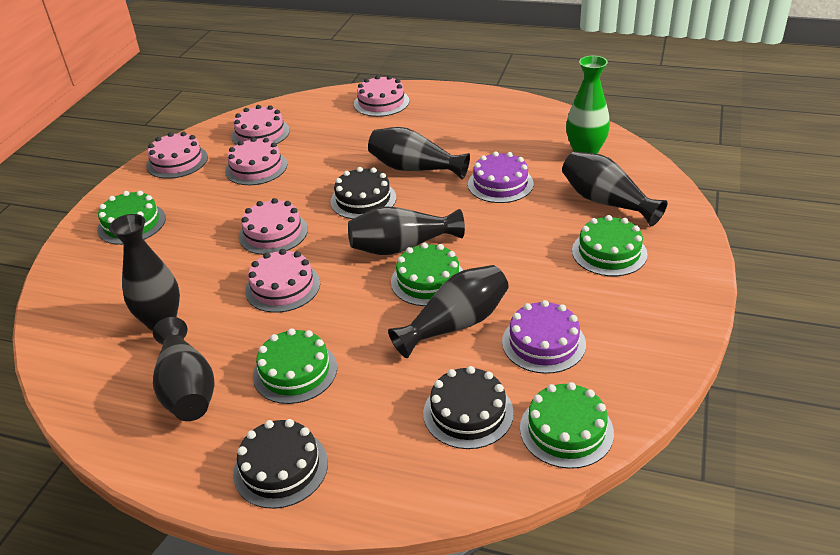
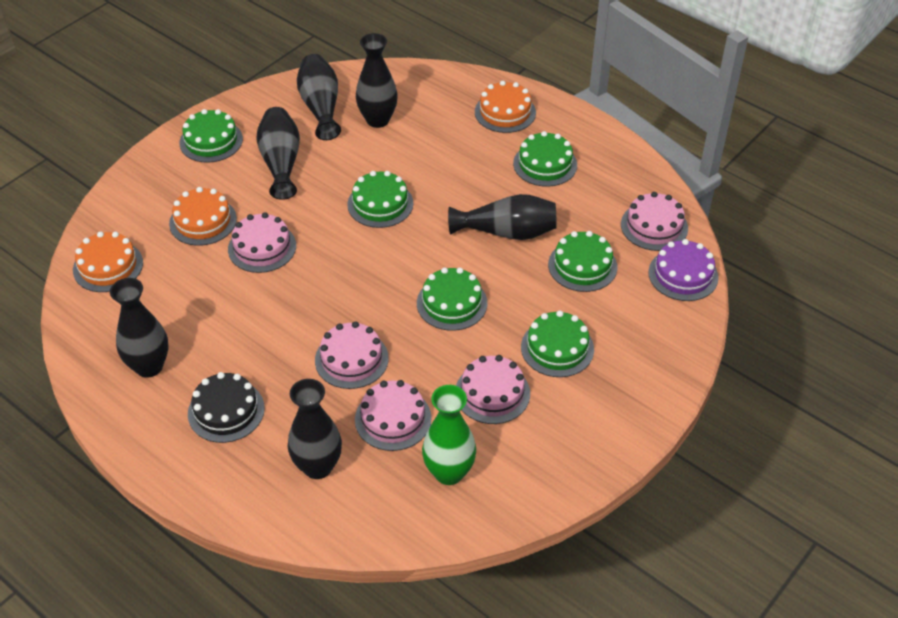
black cake: 3 -> 1
green cake: 5 -> 6
orange cake: 0 -> 3
pink cake: 6 -> 5
purple cake: 2 -> 1

